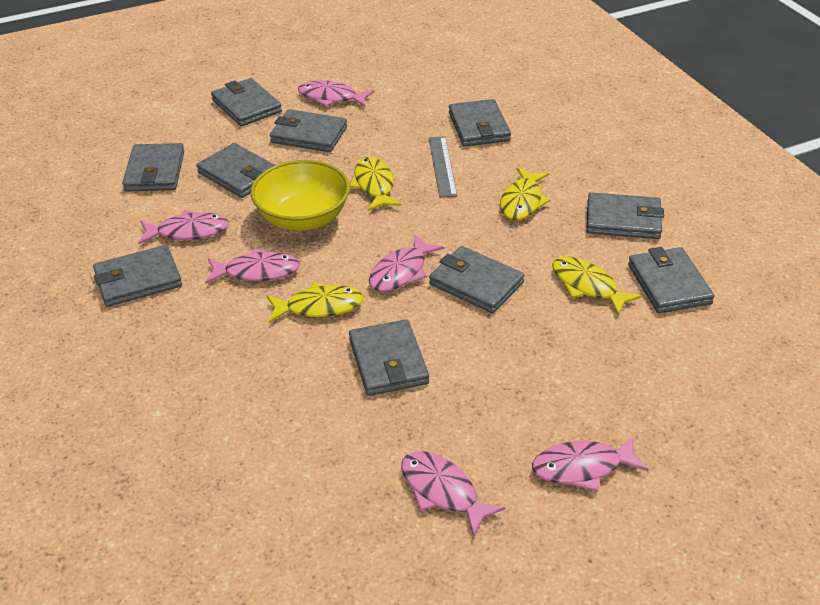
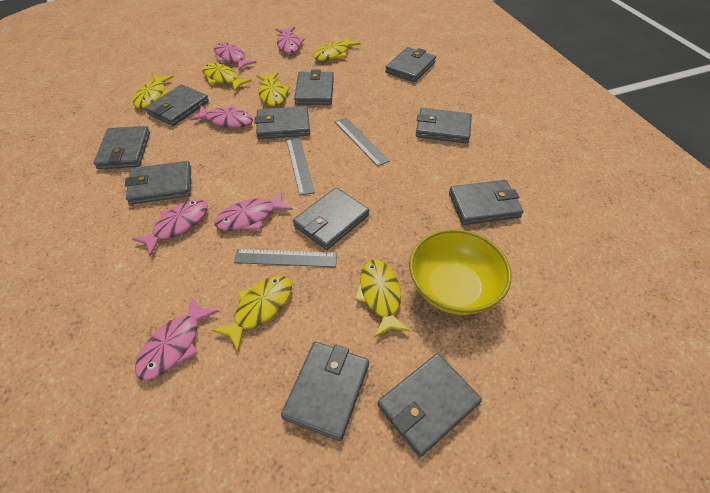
grey ruler: 1 -> 3
grey wallet: 10 -> 11
yellow fish: 4 -> 6

